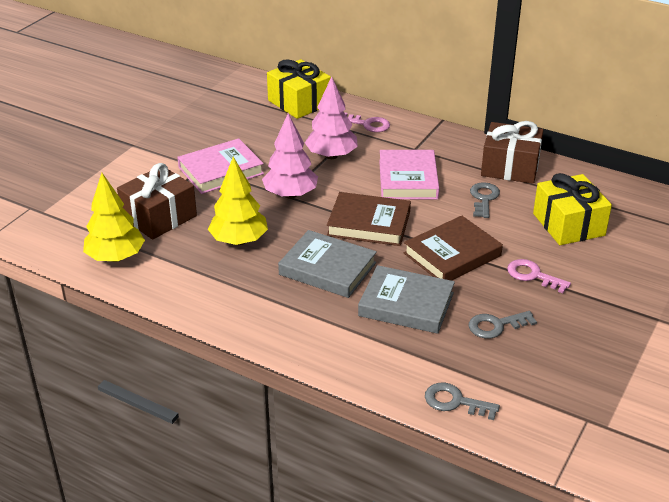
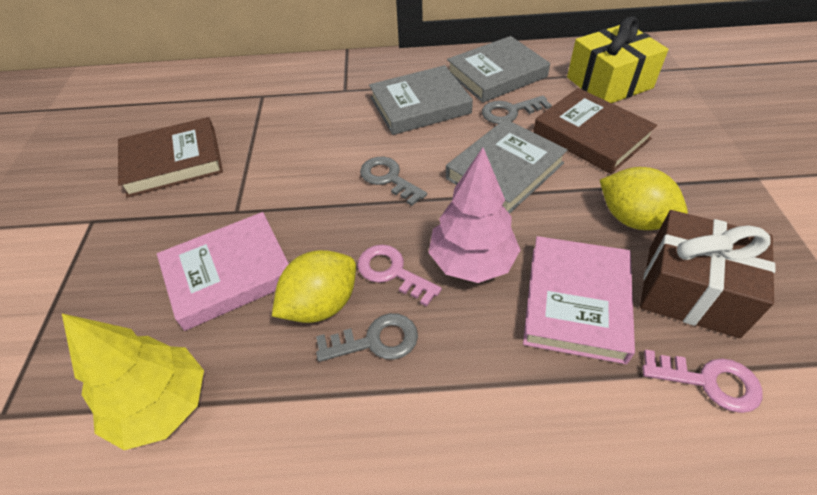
brown gift: 2 -> 1
grey book: 2 -> 3
pink tree: 2 -> 1
yellow gift: 2 -> 1
yellow lemon: 0 -> 2
yellow tree: 2 -> 1

